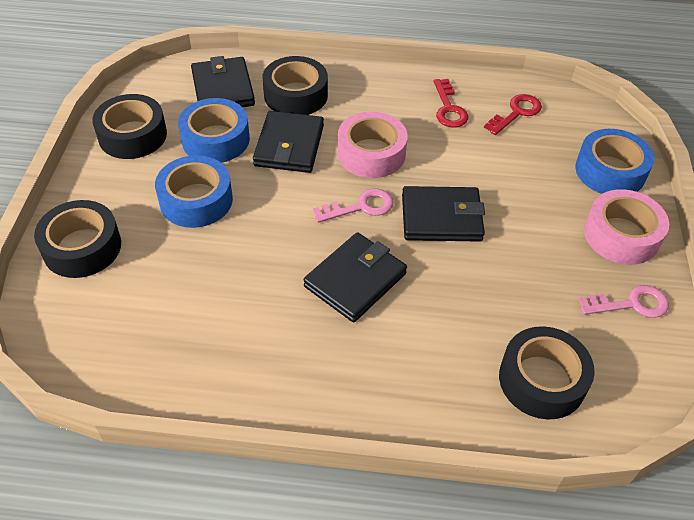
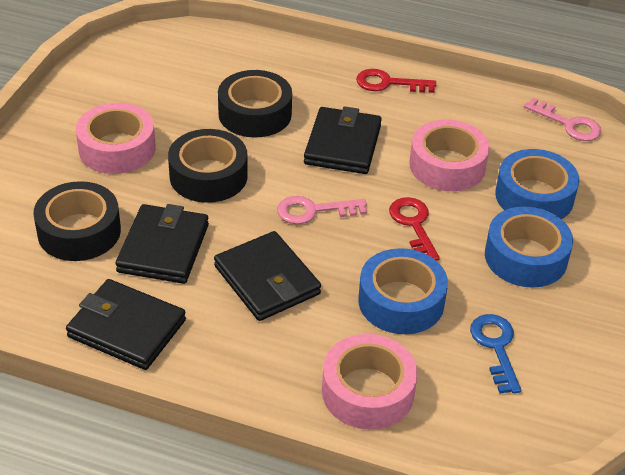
black tape: 4 -> 3
blue key: 0 -> 1
pink tape: 2 -> 3

